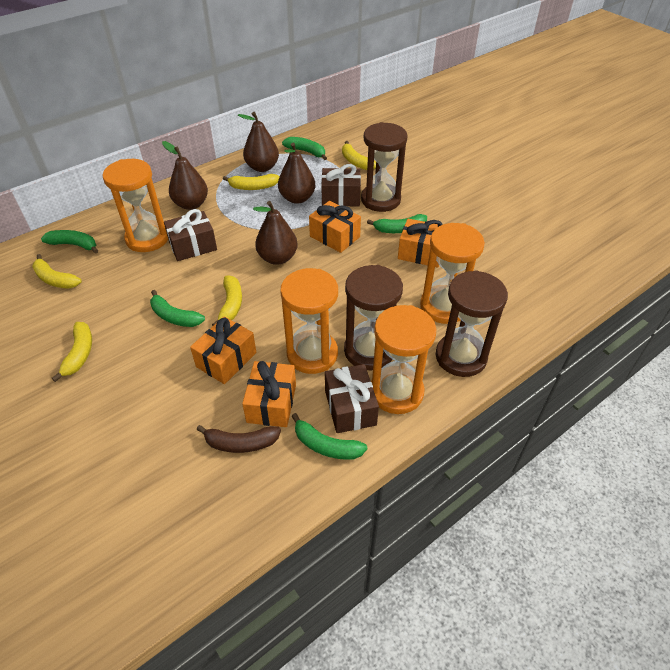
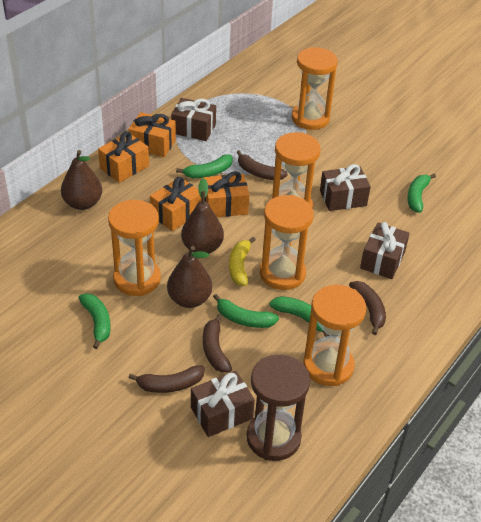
brown banana: 1 -> 4
brown gift: 3 -> 4
brown hourglass: 3 -> 1
brown pear: 4 -> 3
orange hourglass: 4 -> 5
yellow banana: 5 -> 1

